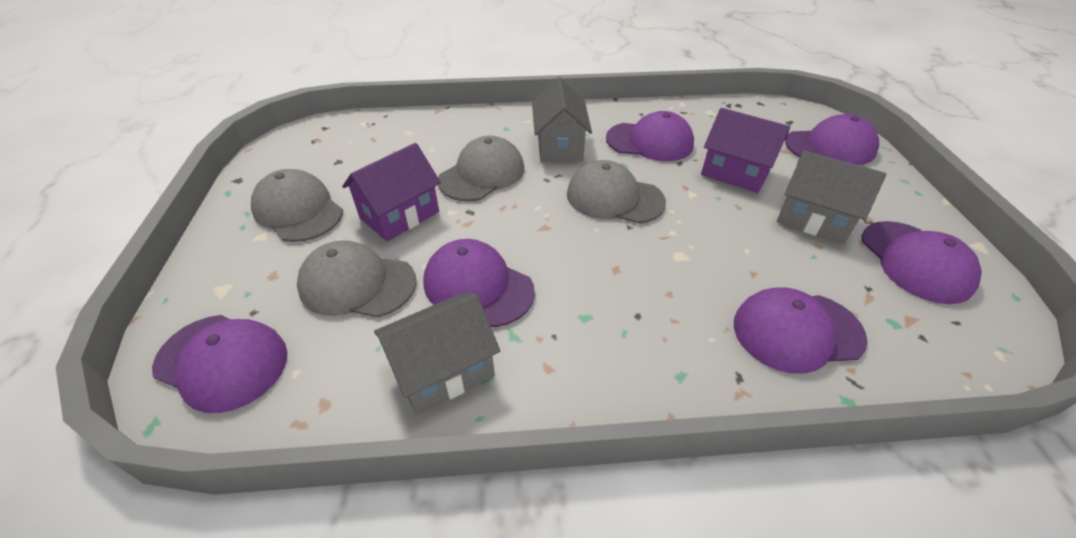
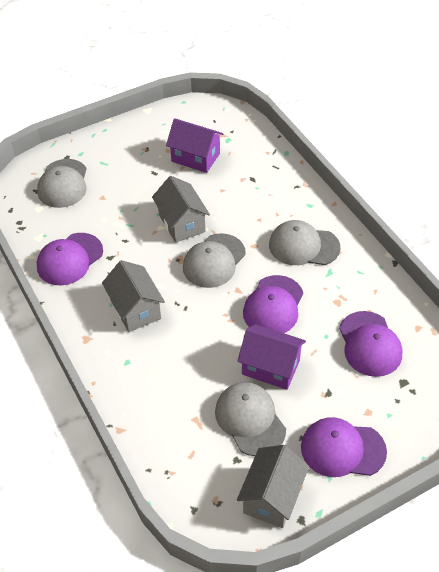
purple cap: 6 -> 4

